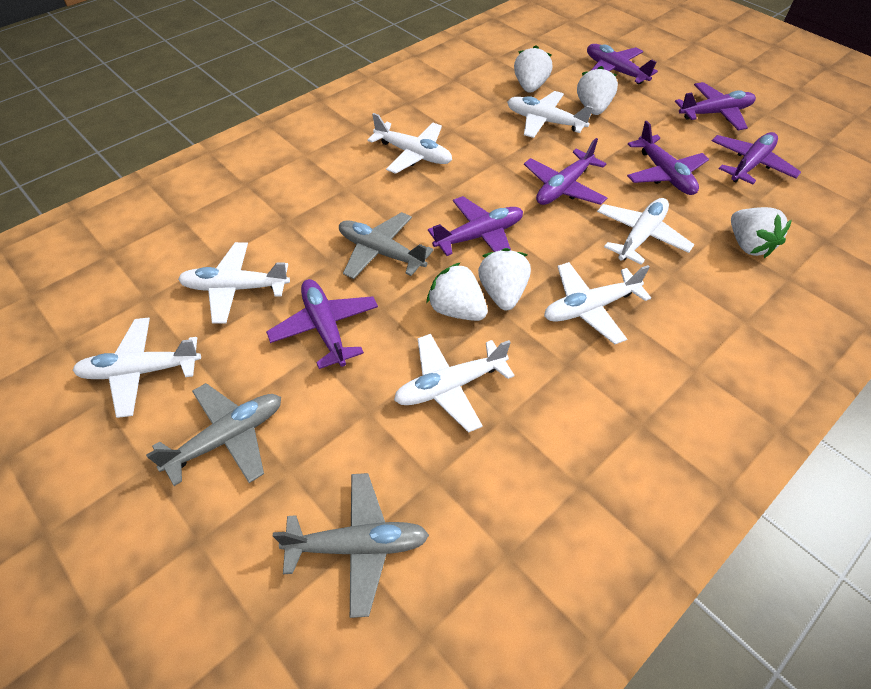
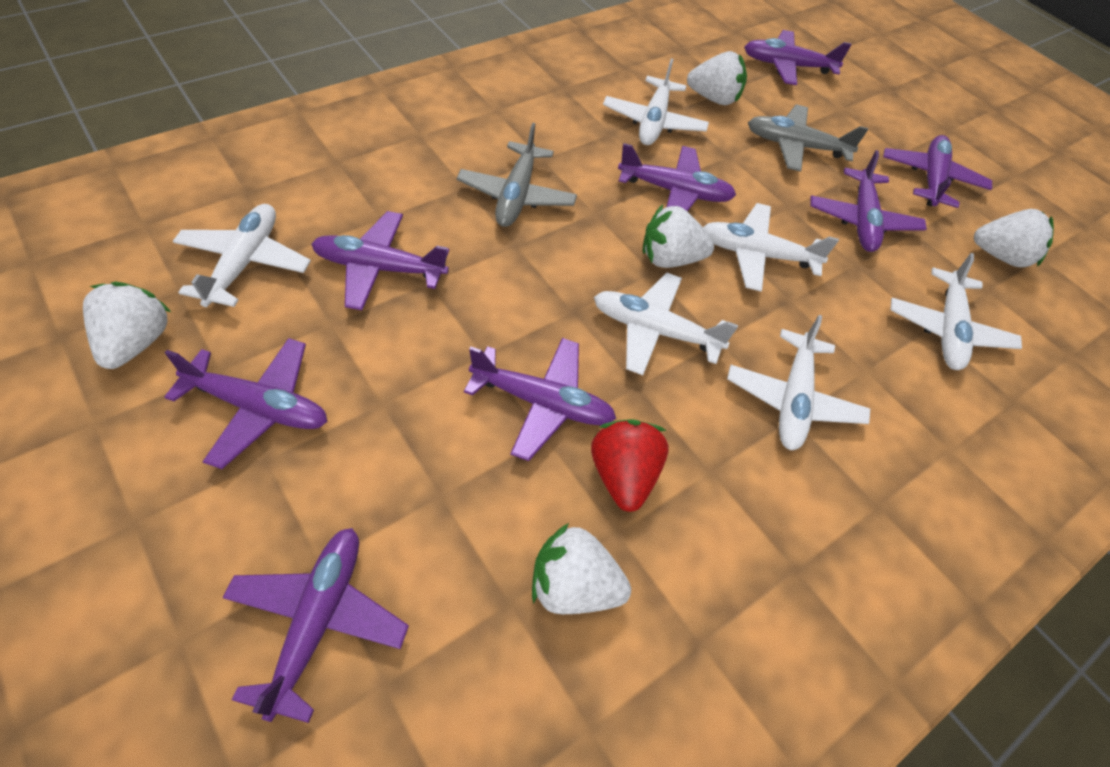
grey plane: 3 -> 2
purple plane: 7 -> 8
red strawberry: 0 -> 1
white plane: 7 -> 6

